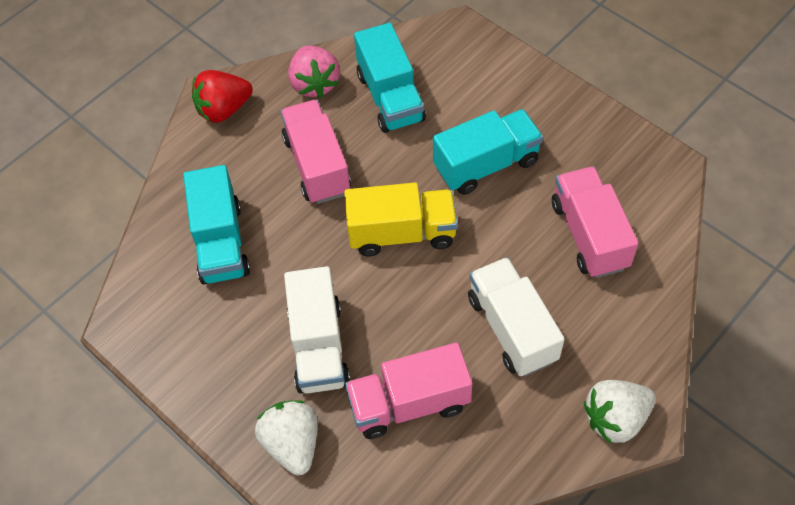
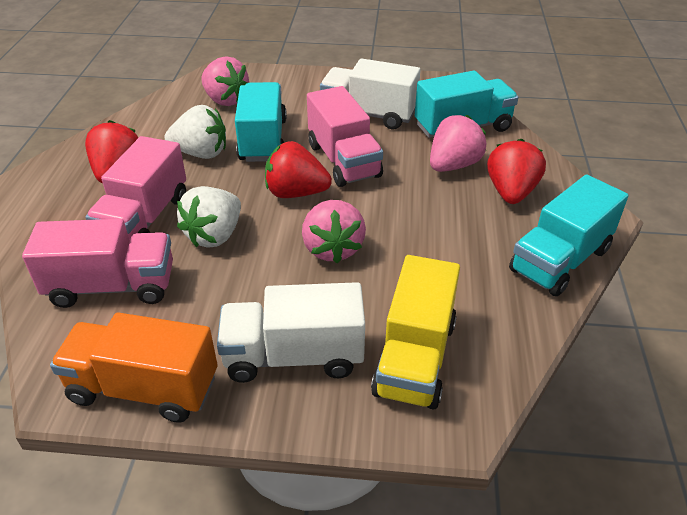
orange truck: 0 -> 1
pink strawberry: 1 -> 3
red strawberry: 1 -> 3

